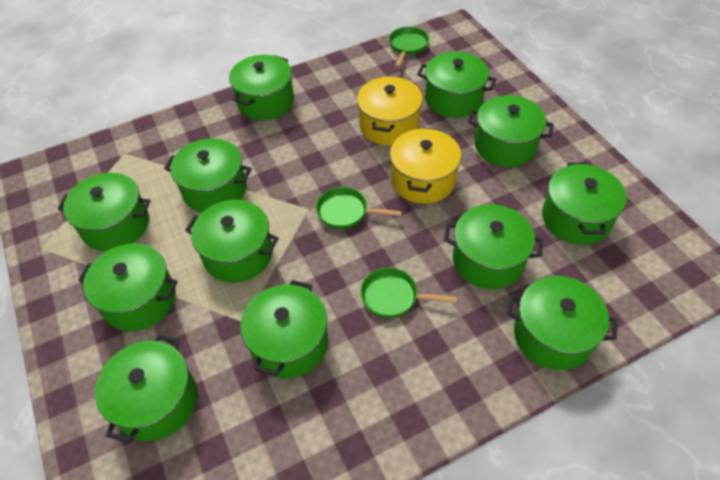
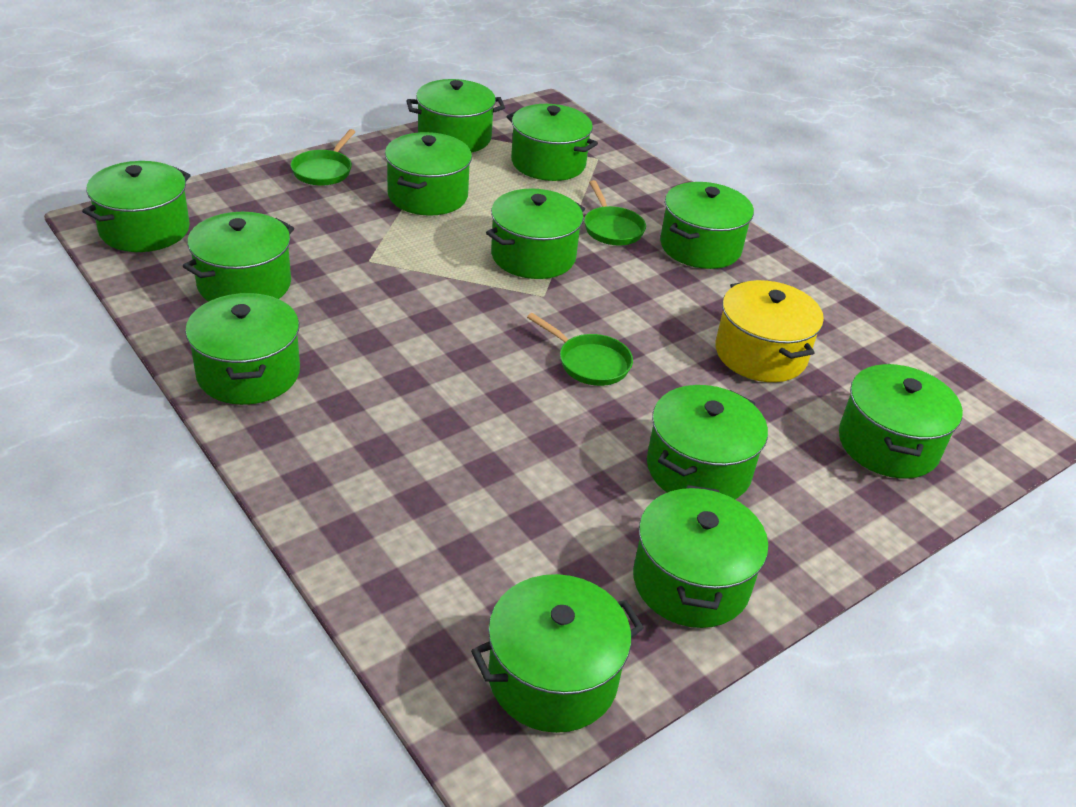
yellow pot: 2 -> 1

